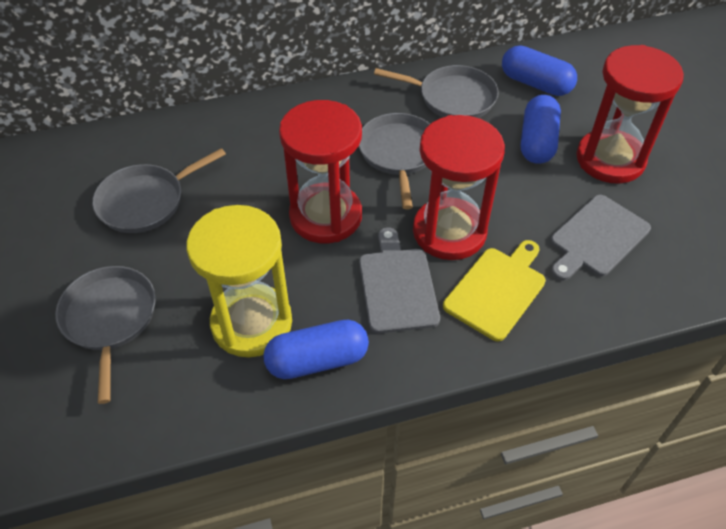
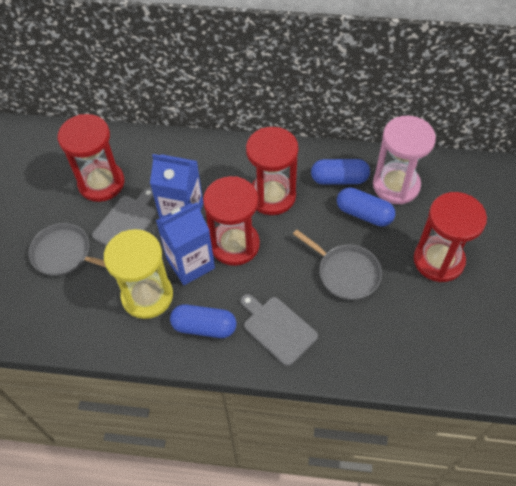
blue carton: 0 -> 2
grey pan: 4 -> 2
pink hourglass: 0 -> 1
red hourglass: 3 -> 4
yellow cutting board: 1 -> 0

